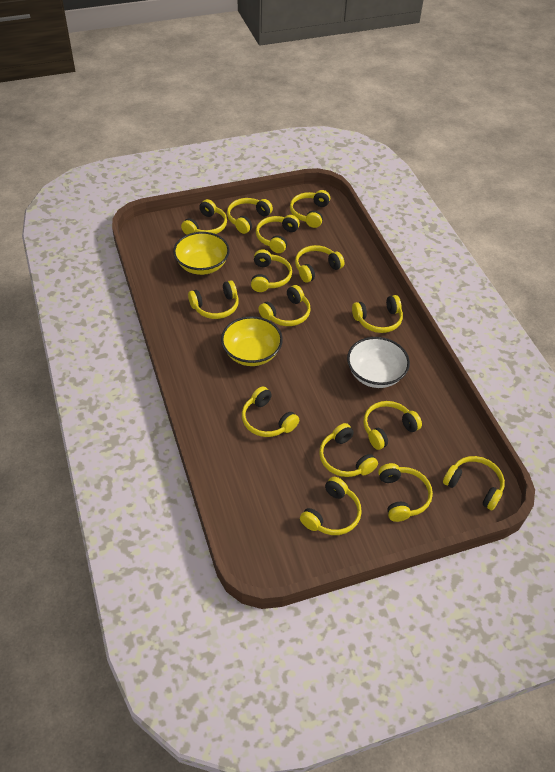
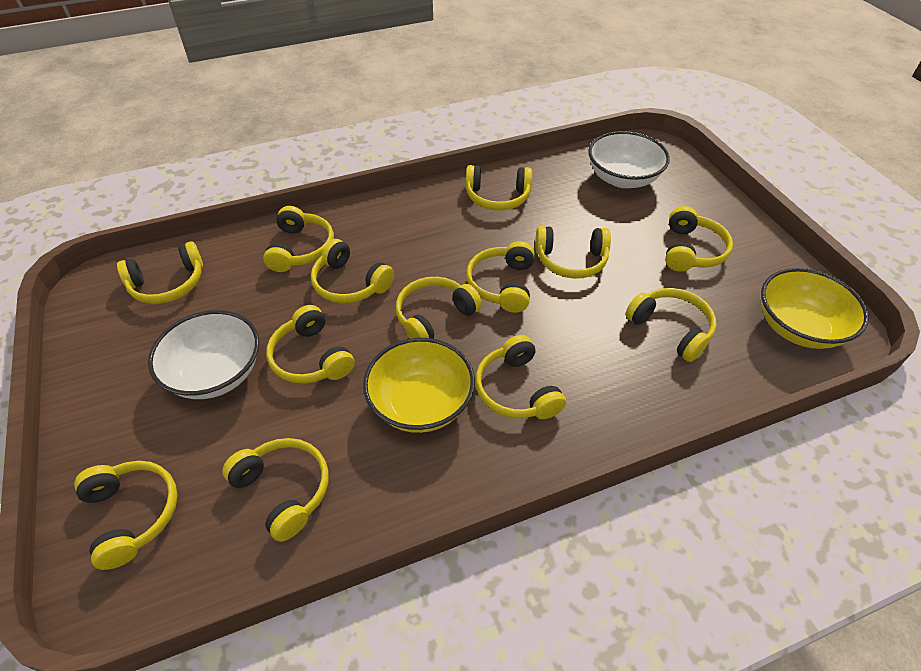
white bowl: 1 -> 2
yellow headphones: 15 -> 13

